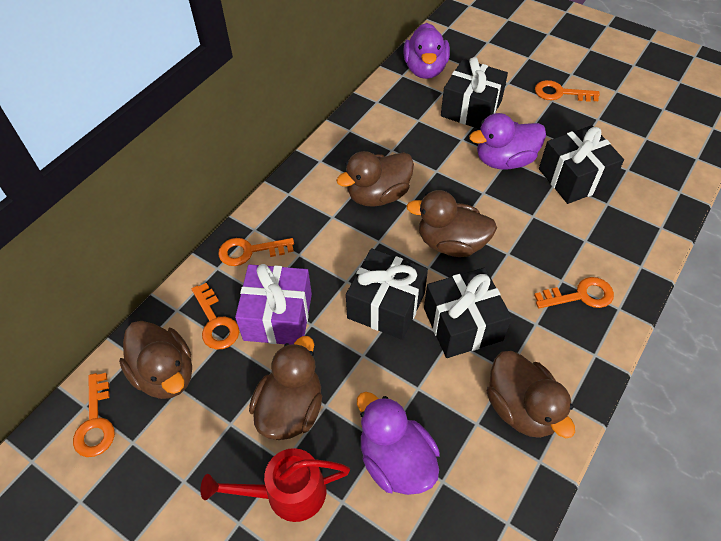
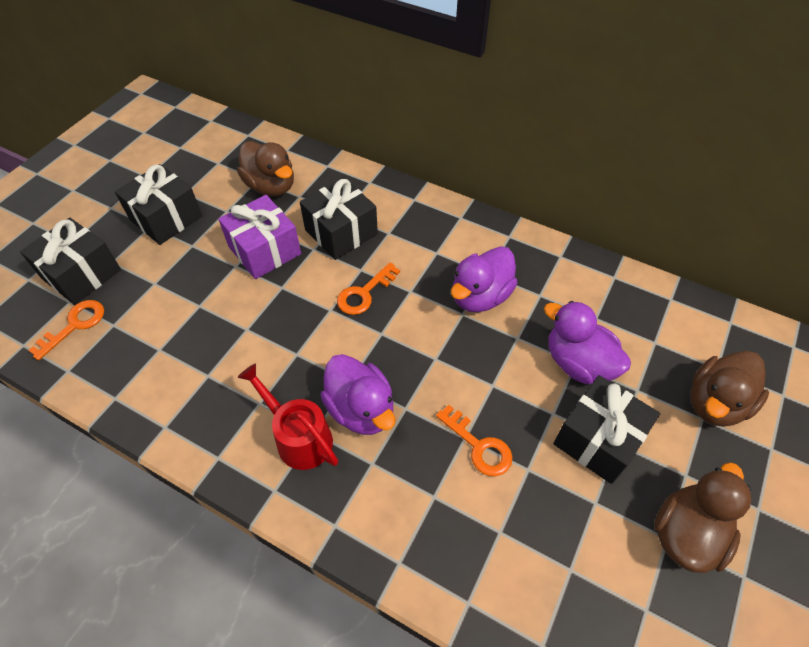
brown duck: 5 -> 3
orange key: 5 -> 3

